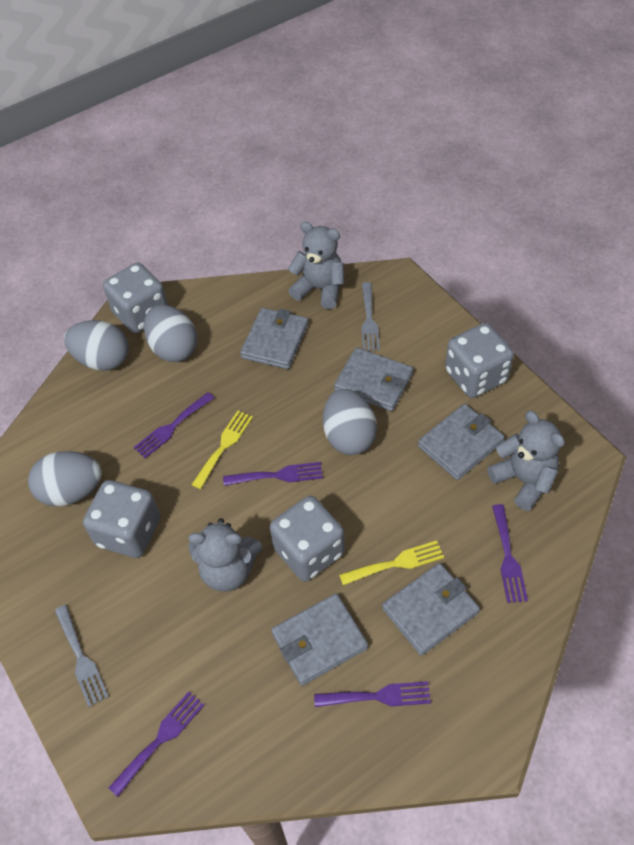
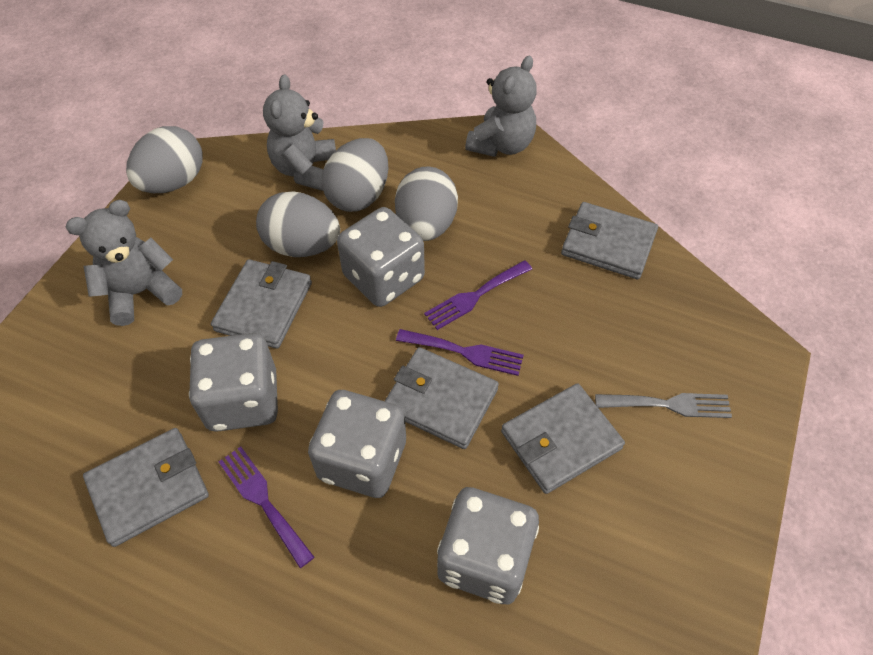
grey fork: 2 -> 1
purple fork: 5 -> 3
yellow fork: 2 -> 0

